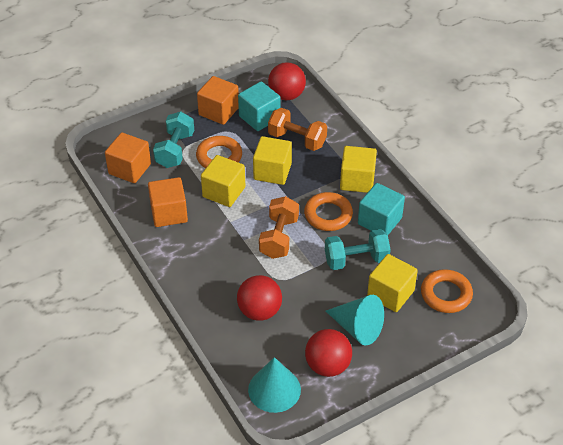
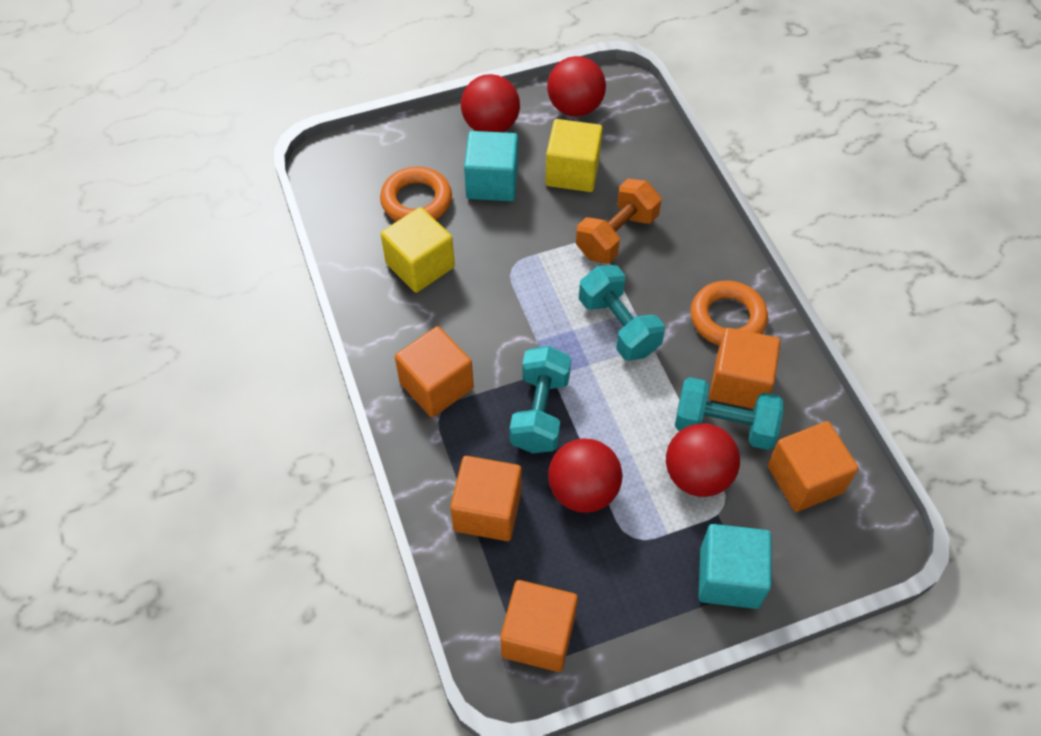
orange cube: 3 -> 5
orange dumbbell: 2 -> 1
orange ring: 3 -> 2
red ball: 3 -> 4
turquoise cone: 2 -> 0
turquoise dumbbell: 2 -> 3
yellow cube: 4 -> 2

